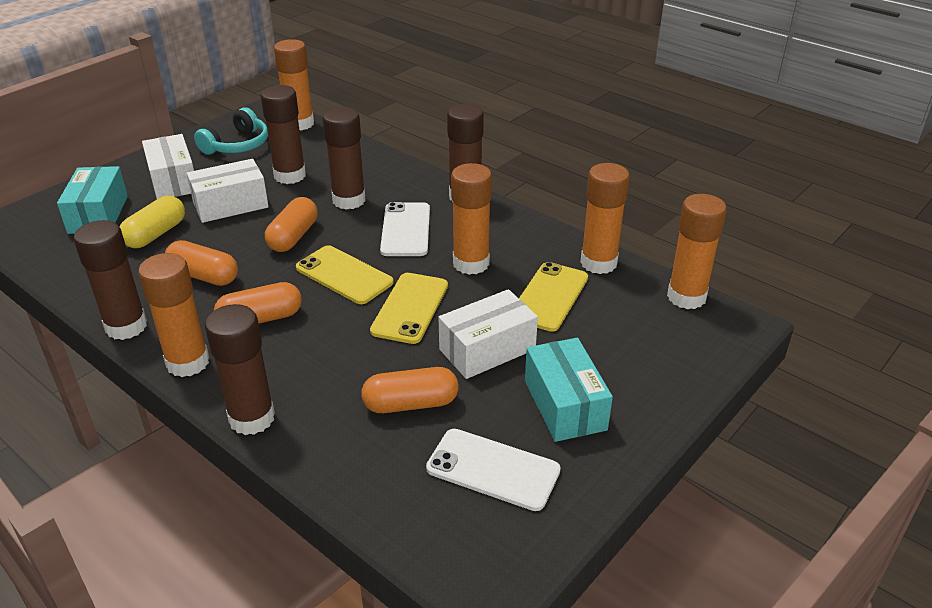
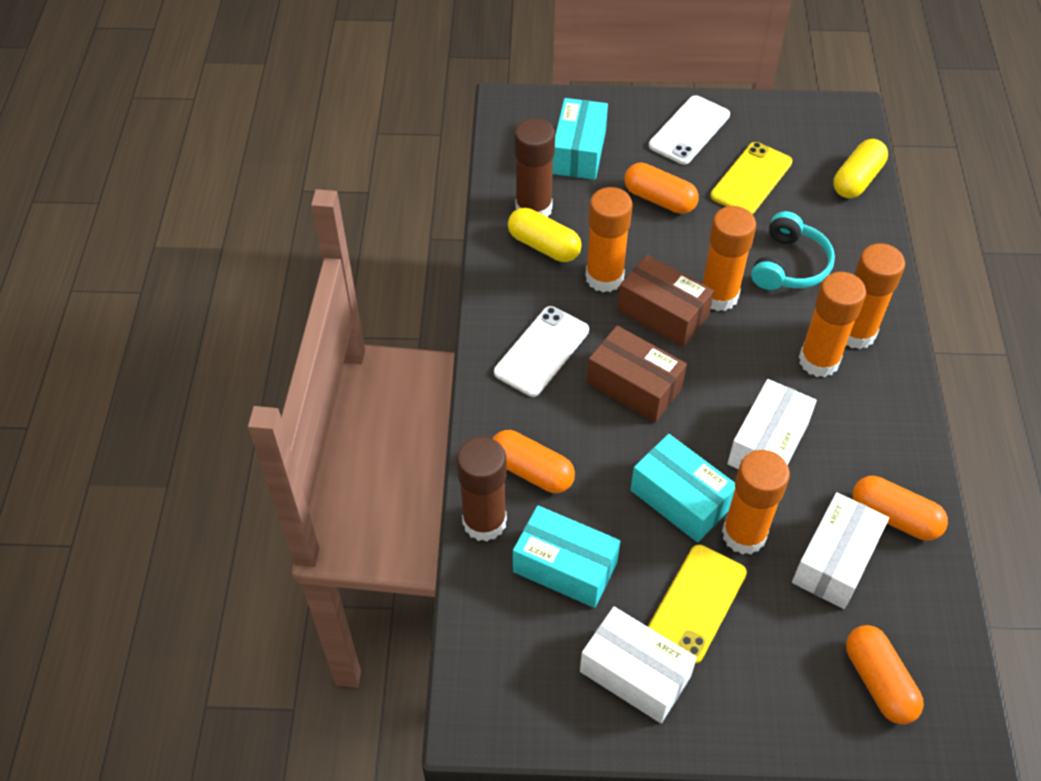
brown box: 0 -> 2
brown glue stick: 5 -> 2
turquoise box: 2 -> 3
yellow capsule: 1 -> 2
yellow phone: 3 -> 2

